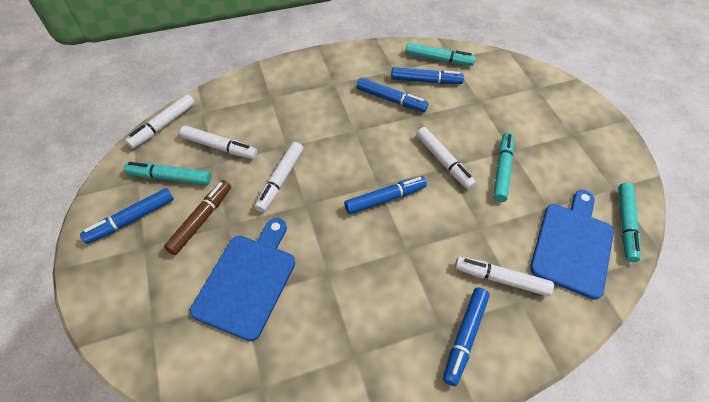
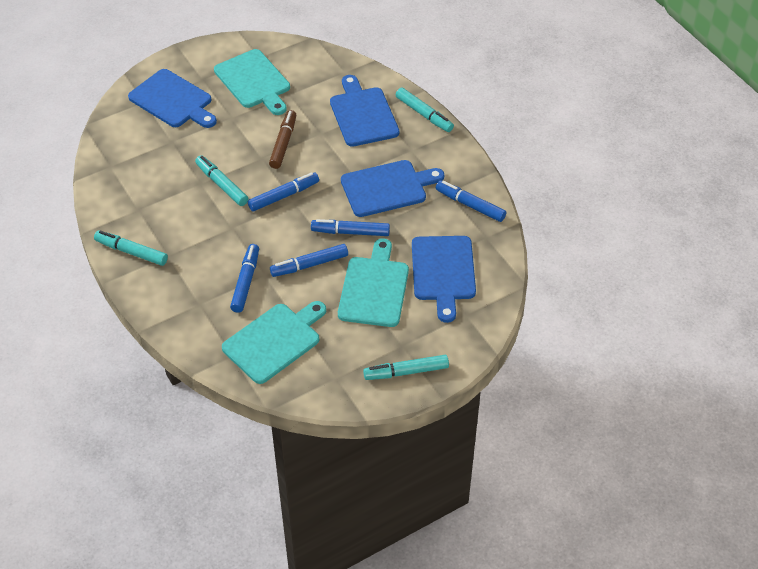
blue cutting board: 2 -> 4
turquoise cutting board: 0 -> 3
white marker: 5 -> 0

